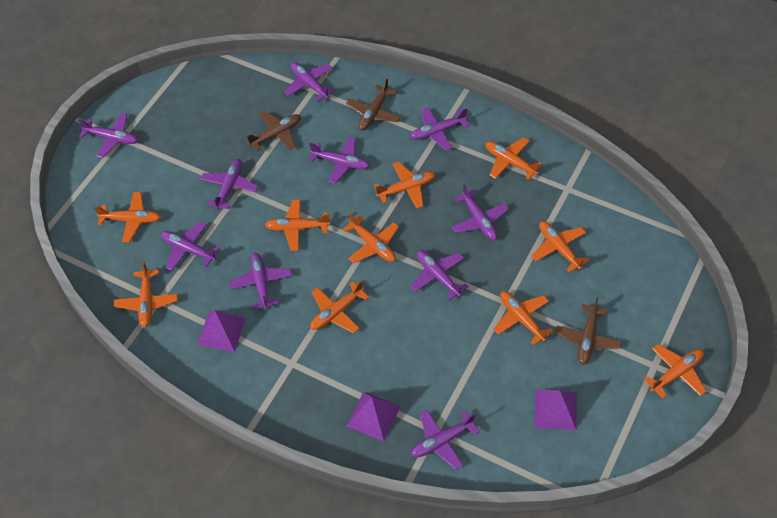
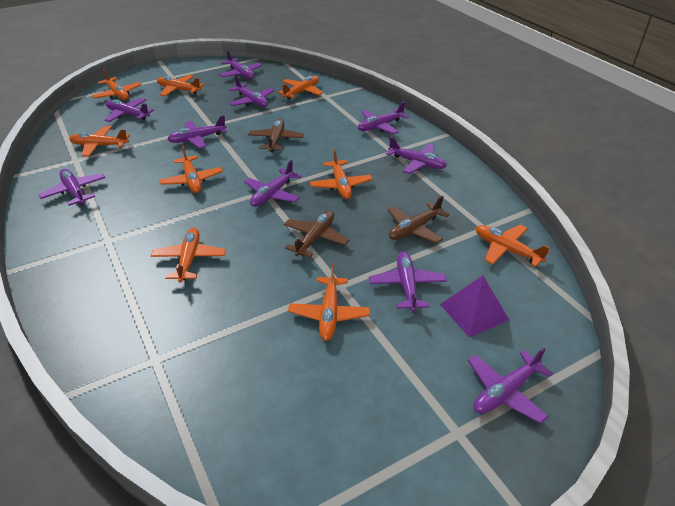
orange plane: 10 -> 9
purple pyramid: 3 -> 1

